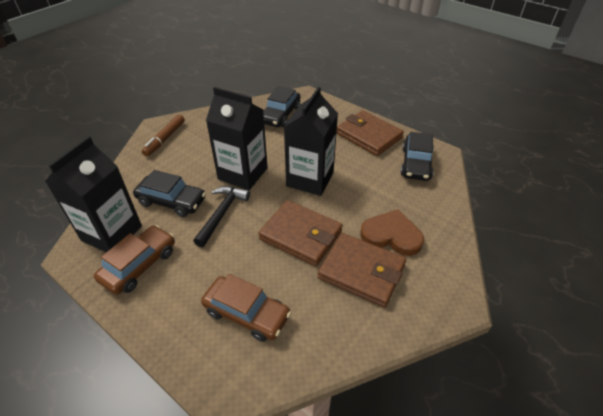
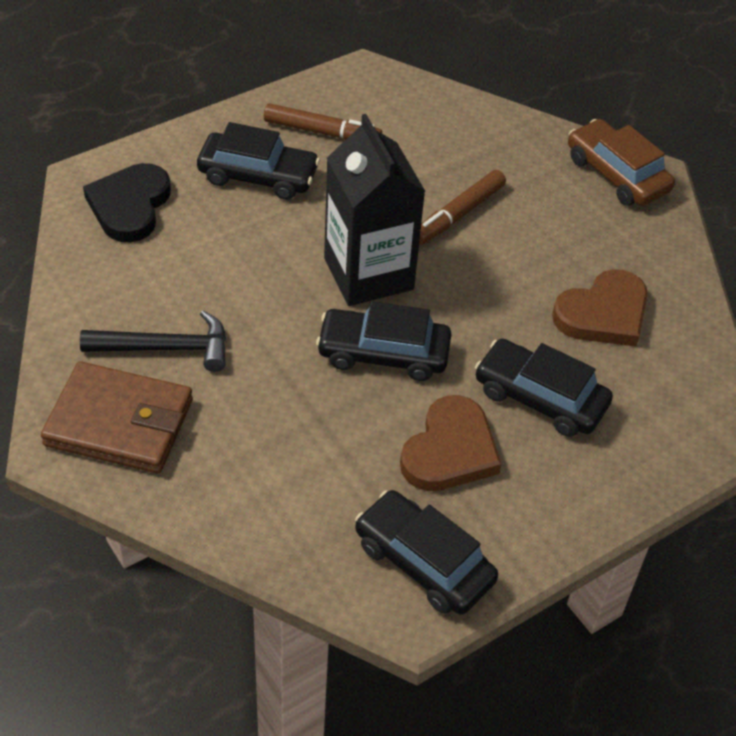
black car: 3 -> 4
black carton: 3 -> 1
black heart: 0 -> 1
brown car: 2 -> 1
brown heart: 1 -> 2
brown marker: 1 -> 2
brown wallet: 3 -> 1

